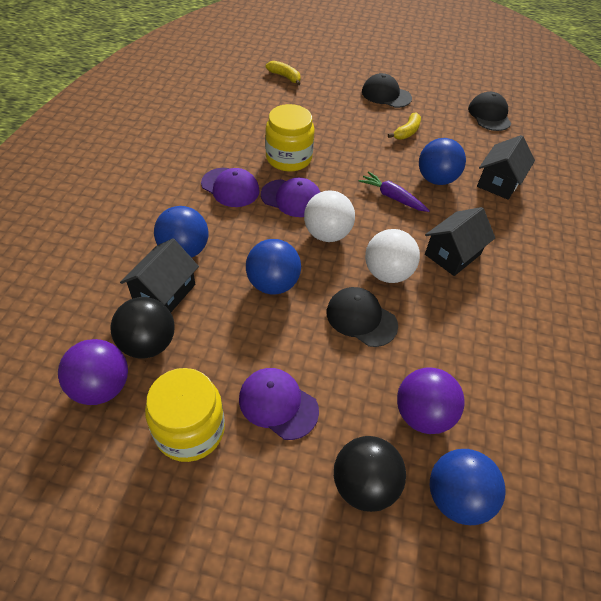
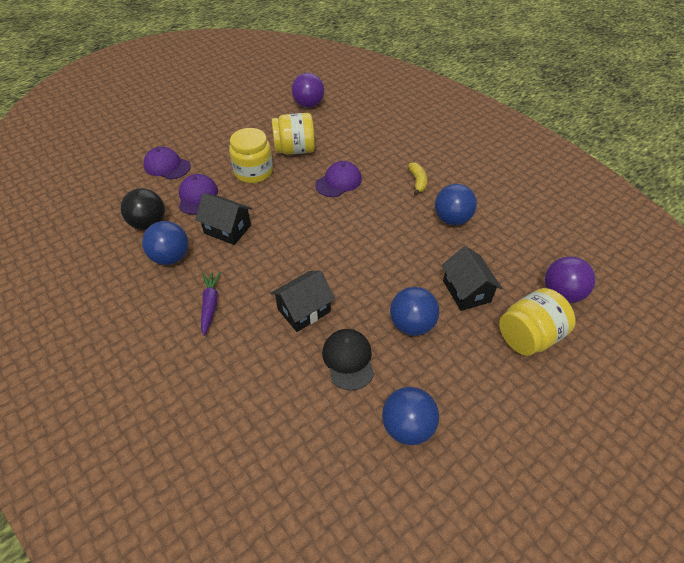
black ball: 2 -> 1
black cap: 3 -> 1
white ball: 2 -> 0
yellow banana: 2 -> 1
yellow jar: 2 -> 3

